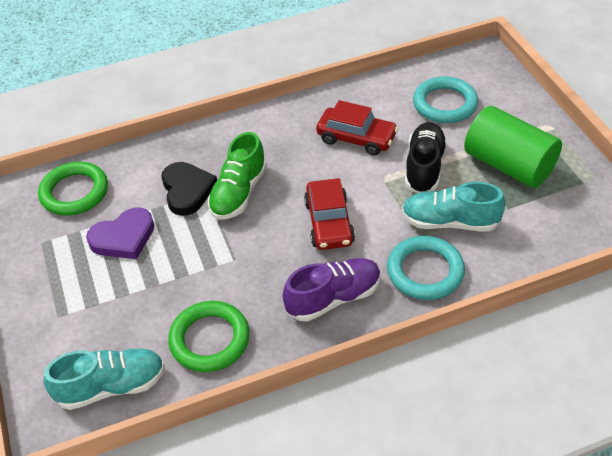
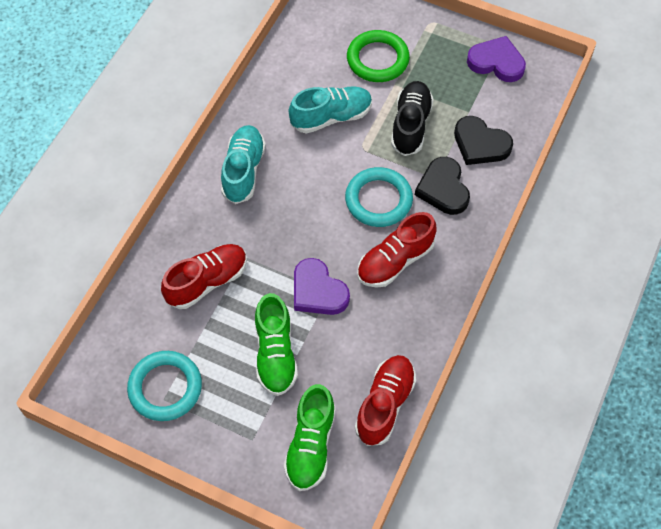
black heart: 1 -> 2
green cylinder: 1 -> 0
green ring: 2 -> 1
green shoe: 1 -> 2
purple heart: 1 -> 2
purple shoe: 1 -> 0
red car: 2 -> 0
red shoe: 0 -> 3

